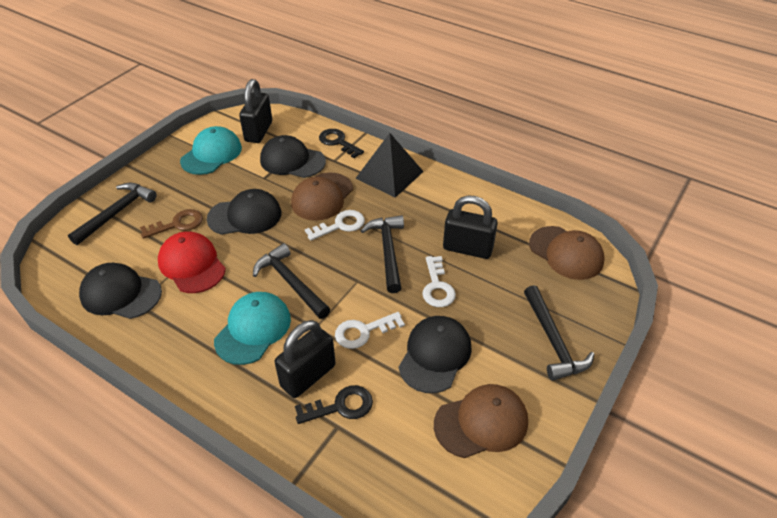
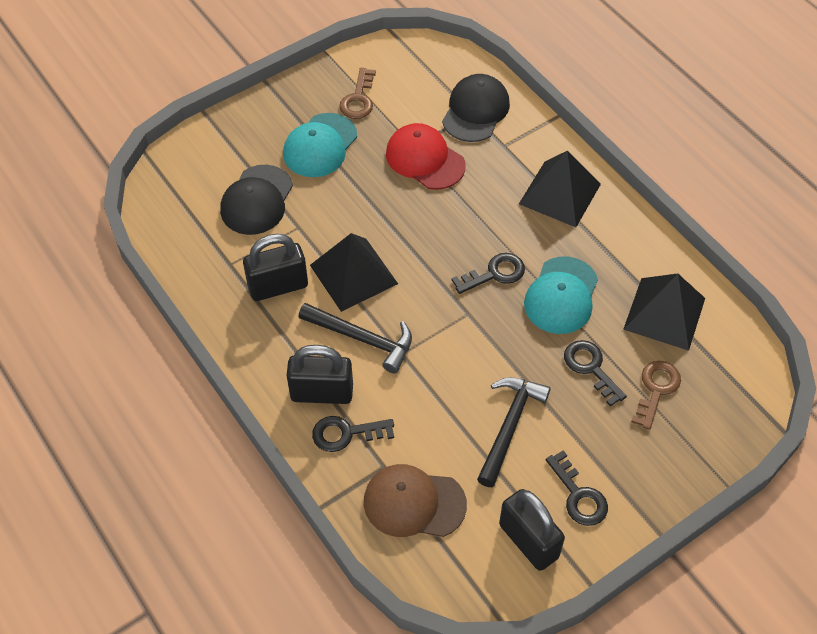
black cap: 4 -> 2
black hammer: 4 -> 2
black key: 2 -> 4
black pyramid: 1 -> 3
brown cap: 3 -> 1
brown key: 1 -> 2
white key: 3 -> 0

